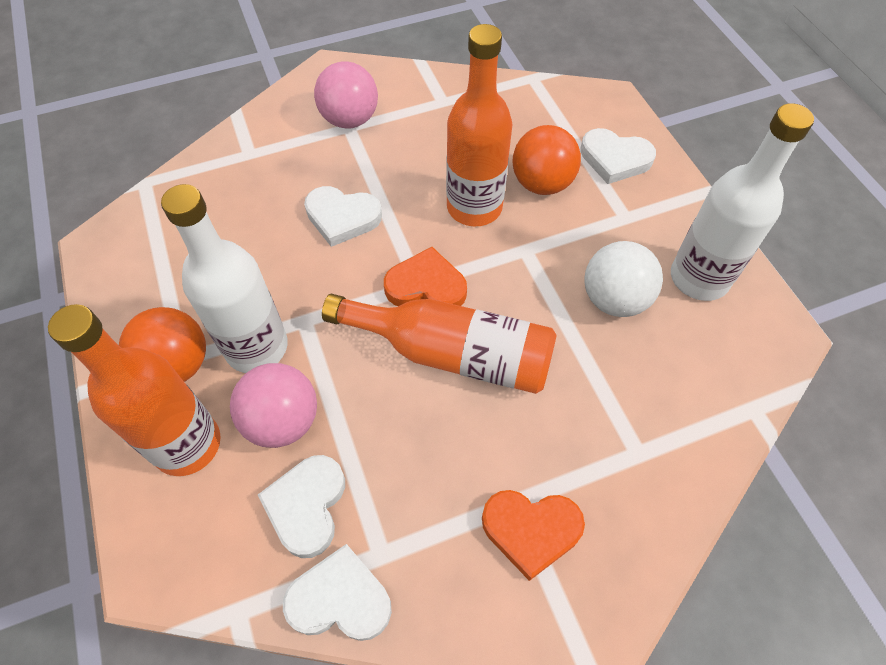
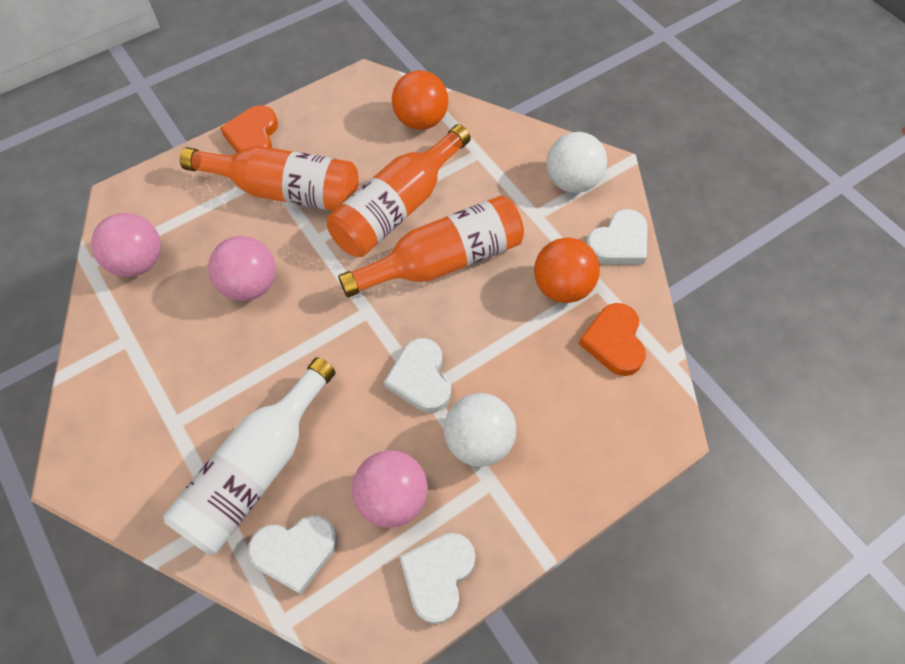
pink ball: 2 -> 3
white ball: 1 -> 2
white bottle: 2 -> 1

